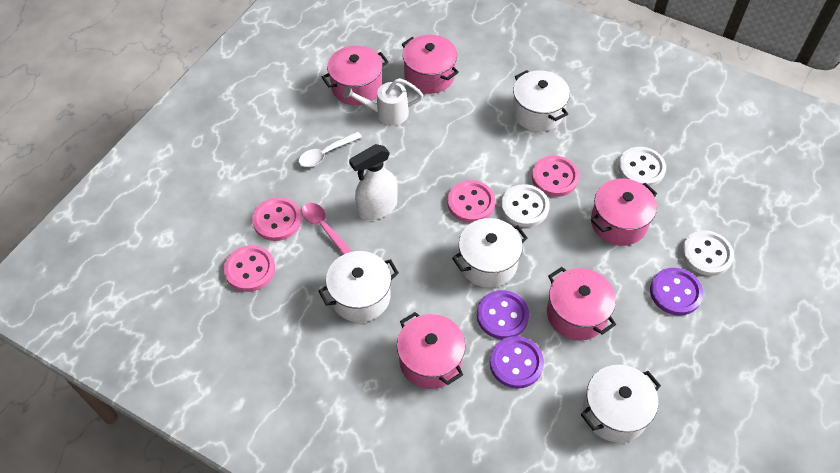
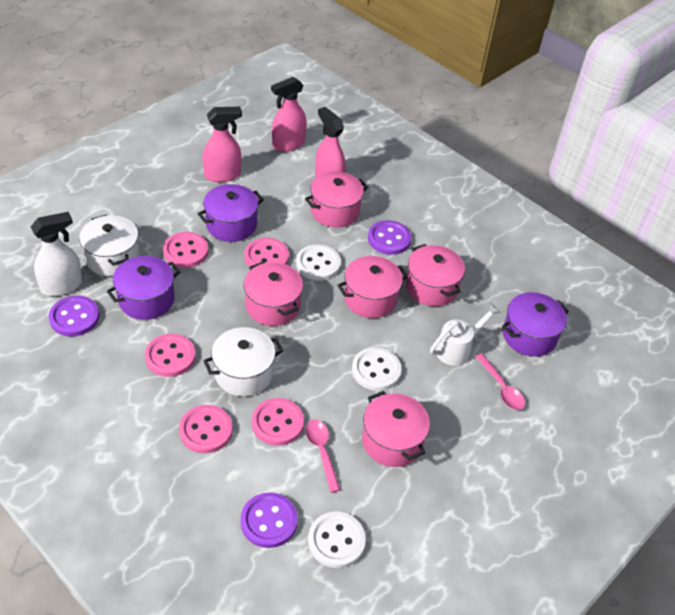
pink button: 4 -> 5
pink spoon: 1 -> 2
pink spray bottle: 0 -> 3
purple pot: 0 -> 3
white pot: 4 -> 2
white spoon: 1 -> 0

